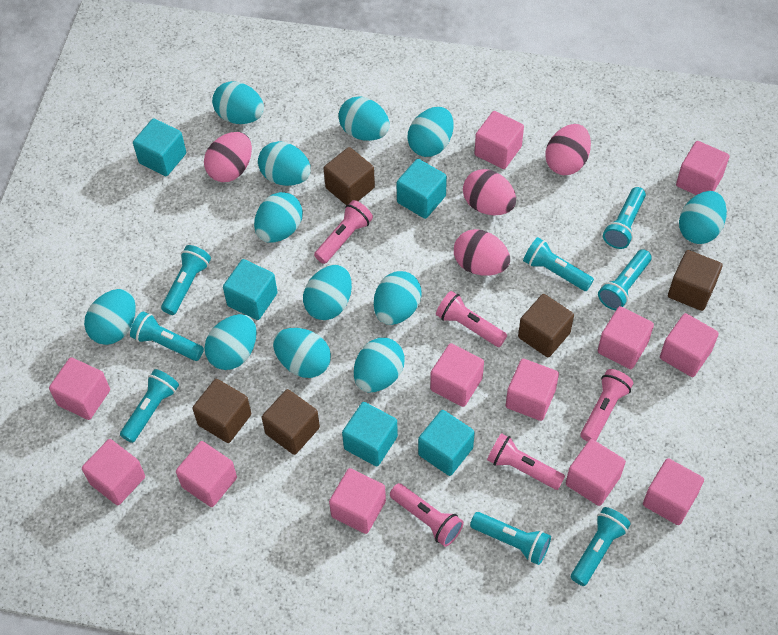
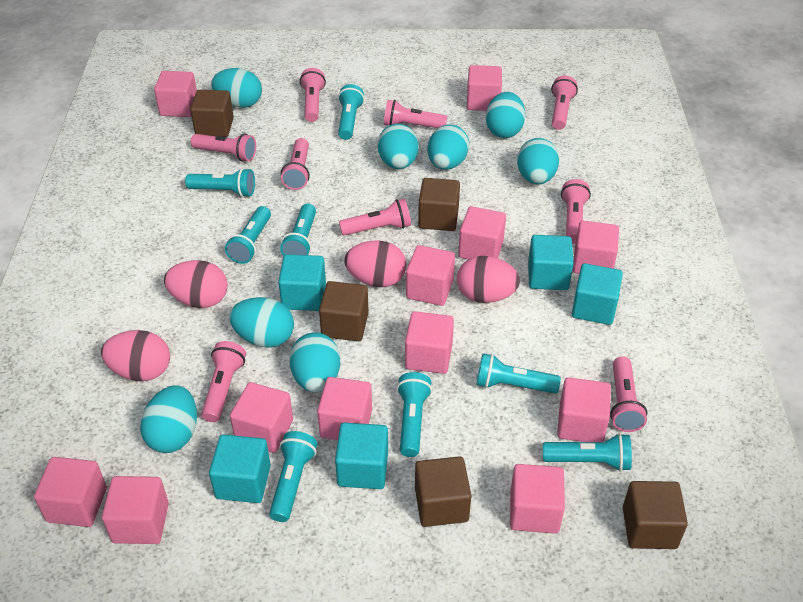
pink flashlight: 5 -> 9
turquoise egg: 12 -> 8

